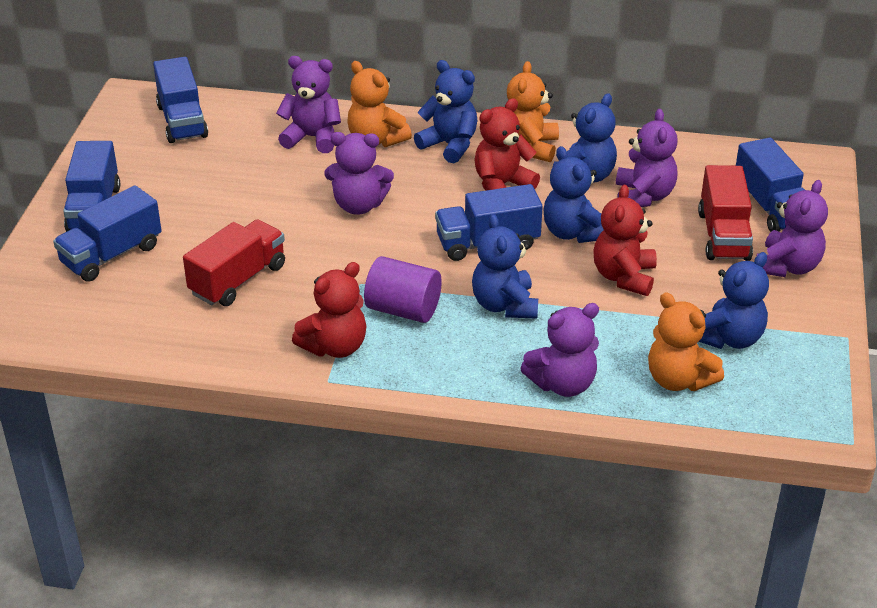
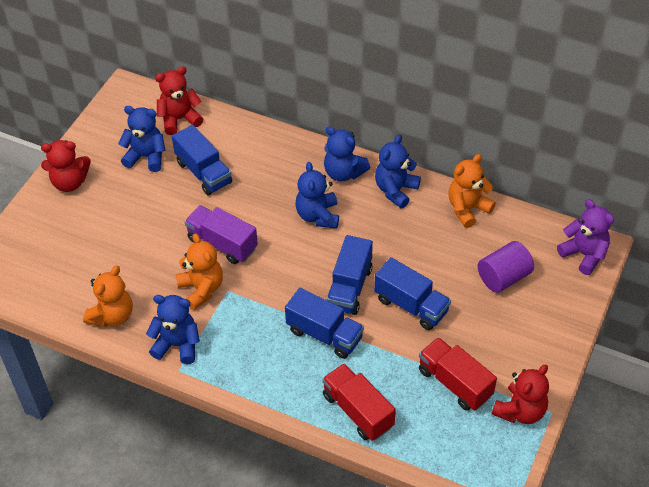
blue truck: 5 -> 4
purple teddy bear: 5 -> 1
purple truck: 0 -> 1

